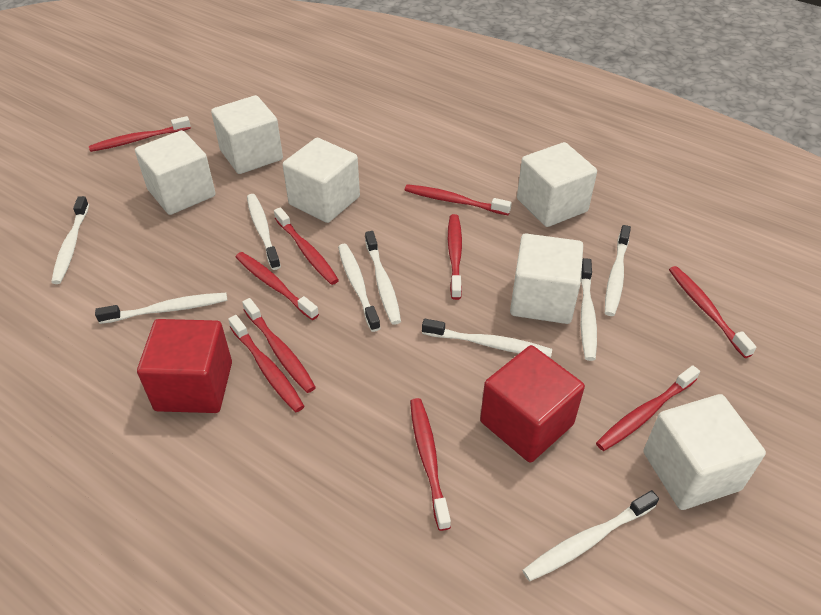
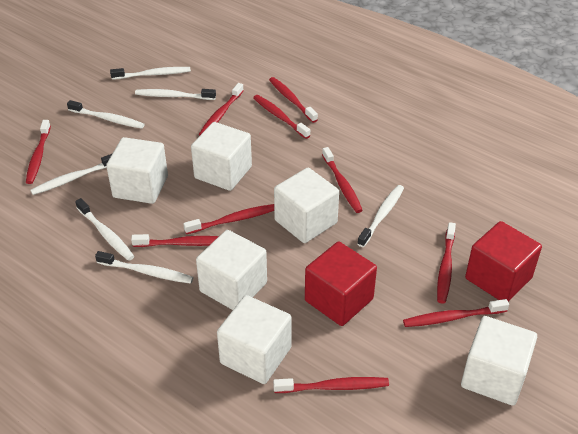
white toothbrush: 9 -> 7

